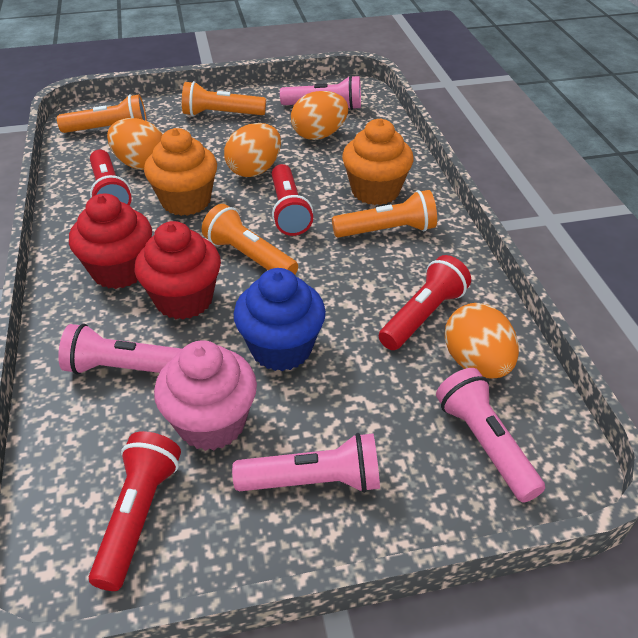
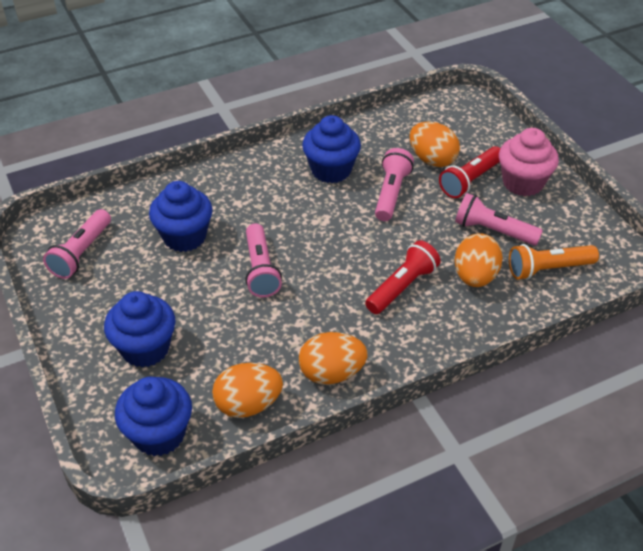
blue cupcake: 1 -> 4
orange cupcake: 2 -> 0
orange flashlight: 4 -> 1
red cupcake: 2 -> 0
red flashlight: 4 -> 2

